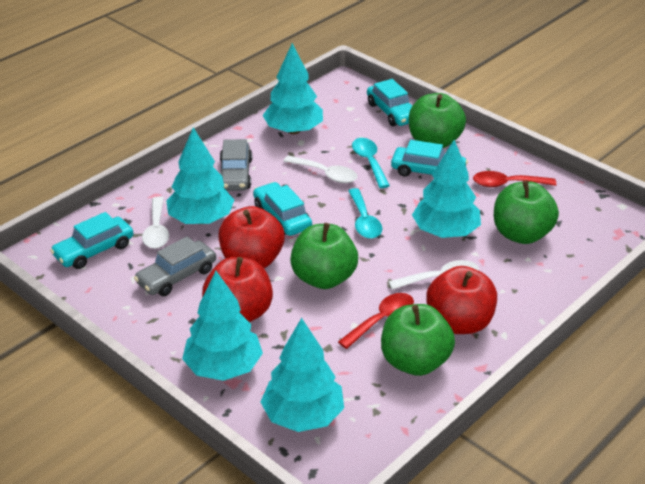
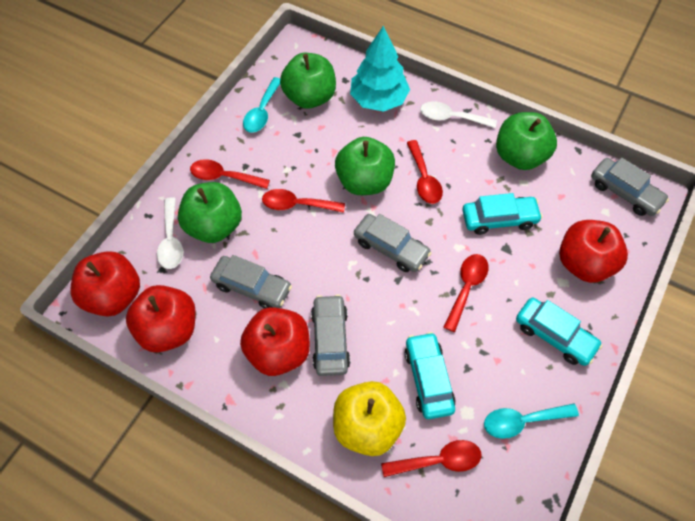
grey car: 2 -> 4
red apple: 3 -> 4
red spoon: 2 -> 5
turquoise car: 4 -> 3
turquoise tree: 5 -> 1
white spoon: 3 -> 2
yellow apple: 0 -> 1

